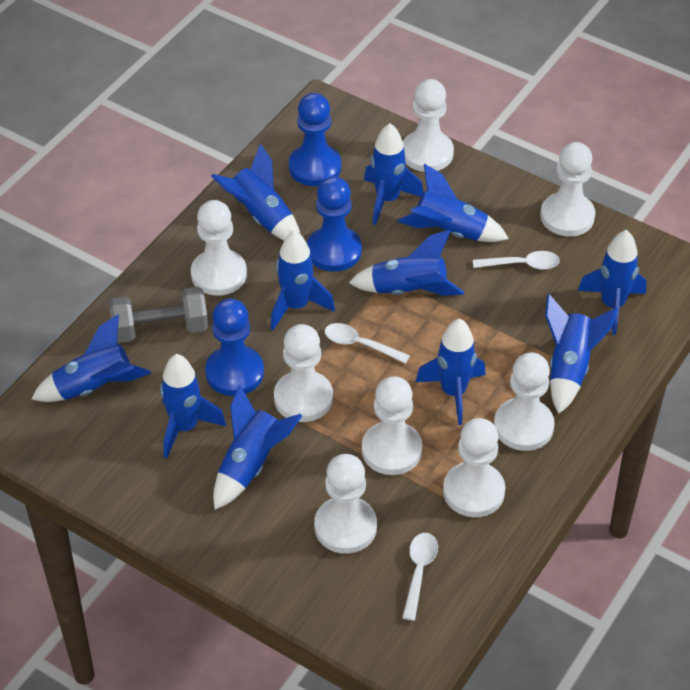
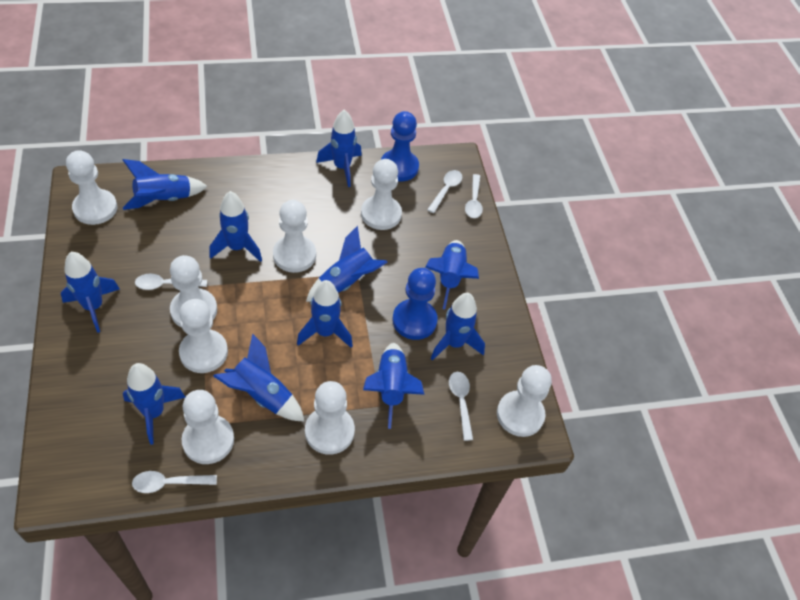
blue pawn: 3 -> 2
grey dumbbell: 1 -> 0
white spoon: 3 -> 5

